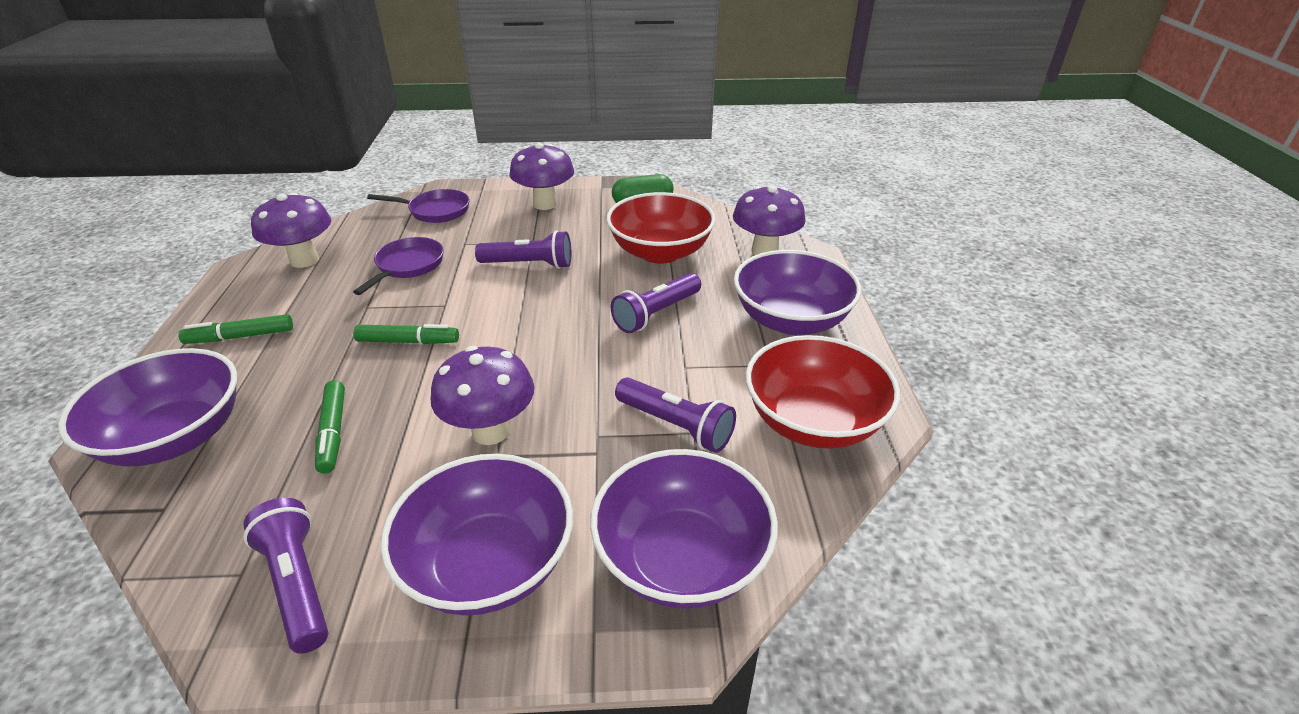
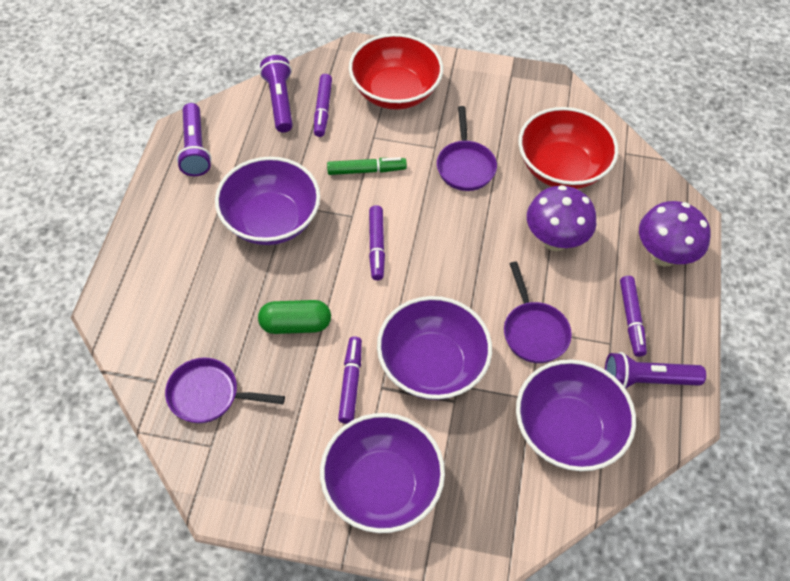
green marker: 3 -> 1
purple flashlight: 4 -> 3
purple marker: 0 -> 4
purple mushroom: 4 -> 2
purple pan: 2 -> 3

